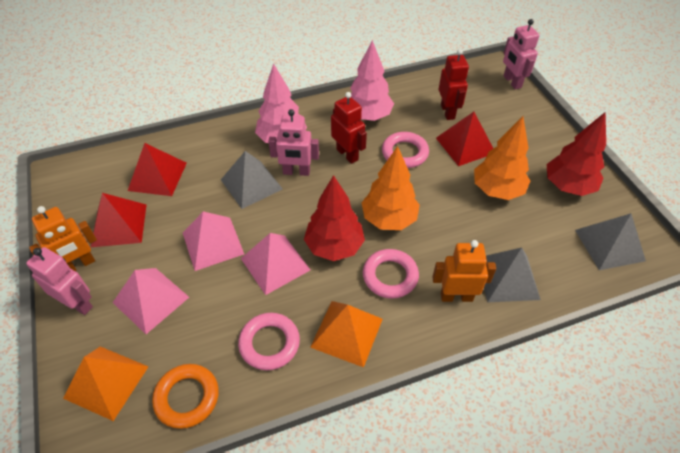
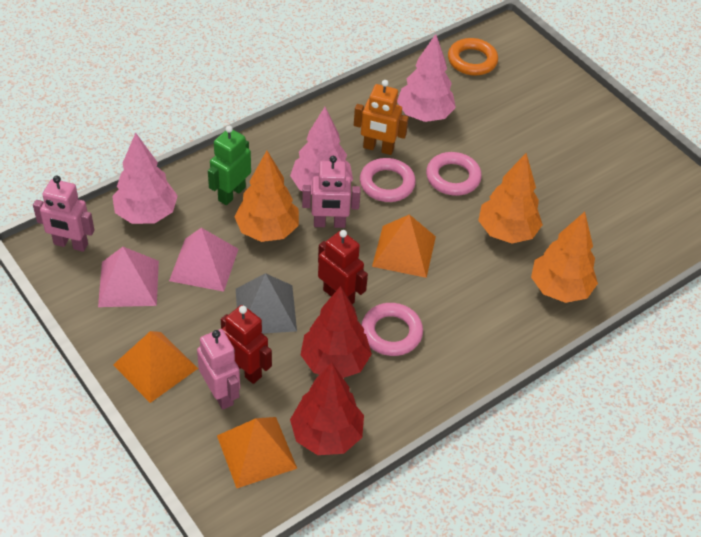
green robot: 0 -> 1
grey pyramid: 3 -> 1
orange pyramid: 2 -> 3
orange robot: 2 -> 1
orange tree: 2 -> 3
pink pyramid: 3 -> 2
pink tree: 2 -> 3
red pyramid: 3 -> 0

